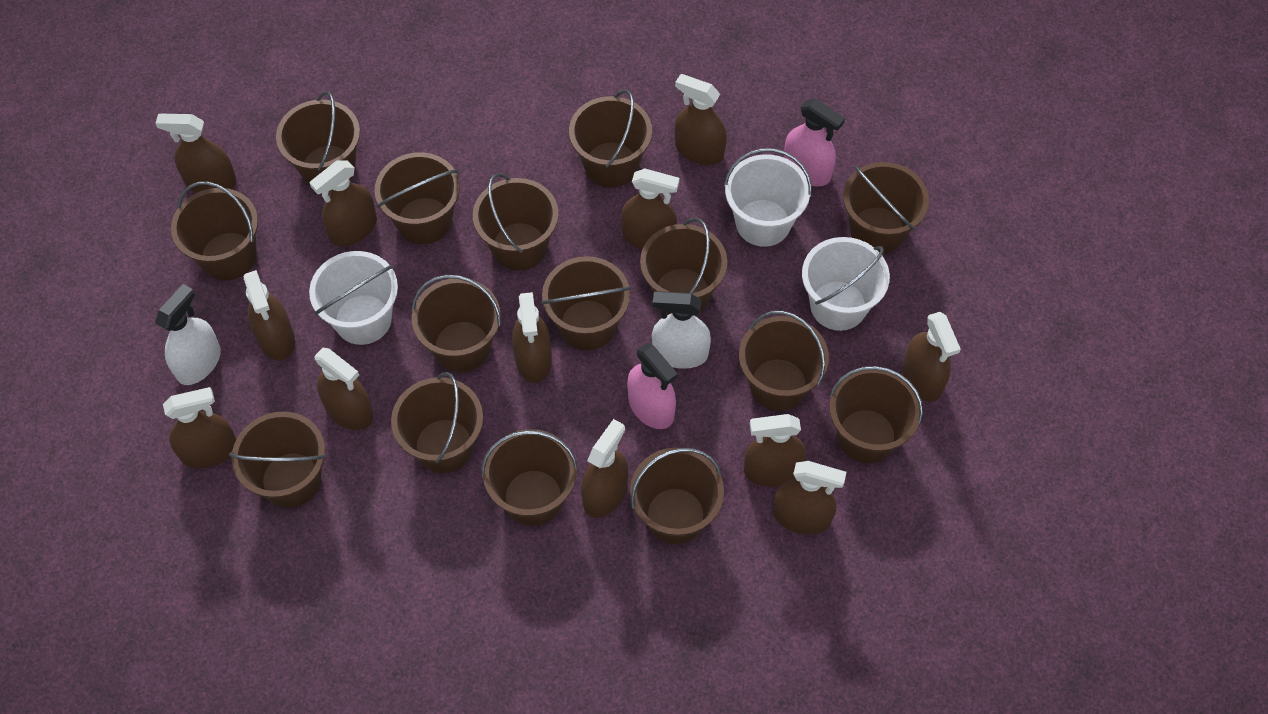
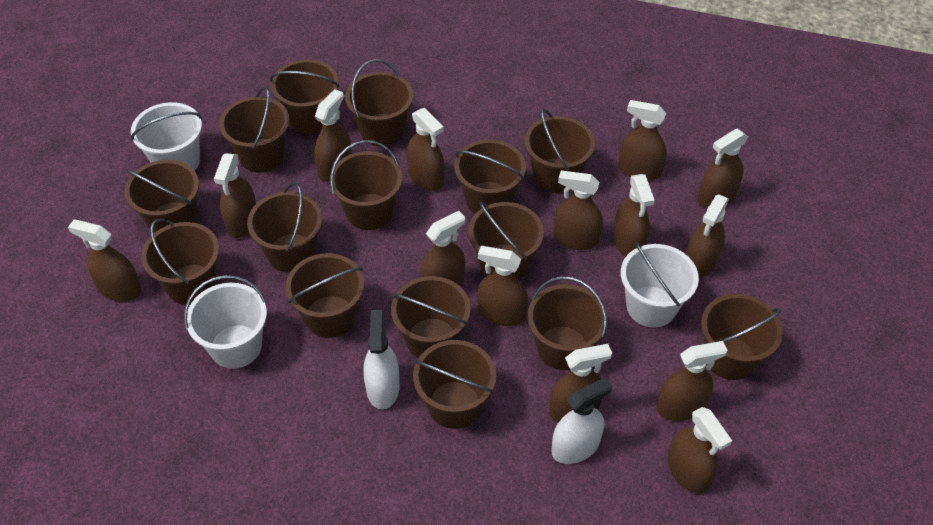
brown spray bottle: 12 -> 14
pink spray bottle: 2 -> 0

